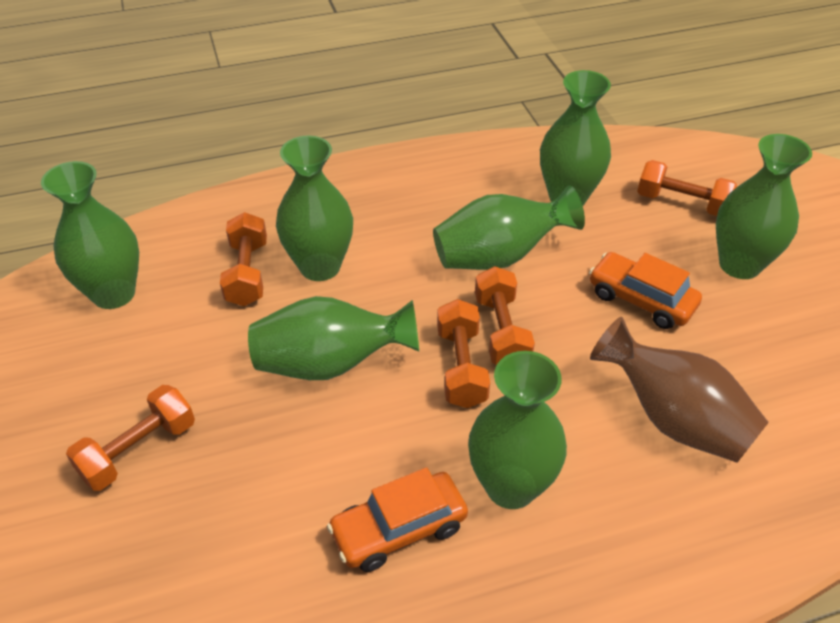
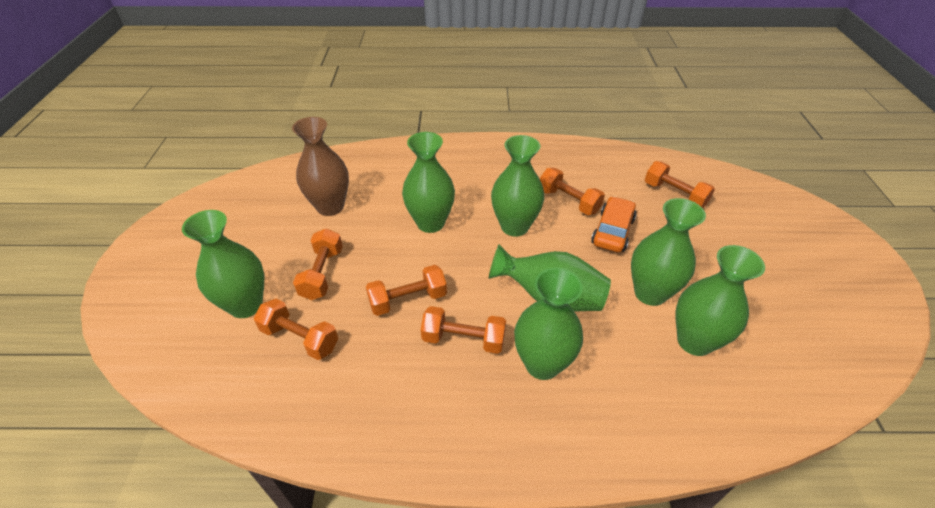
orange car: 2 -> 1
orange dumbbell: 5 -> 6

